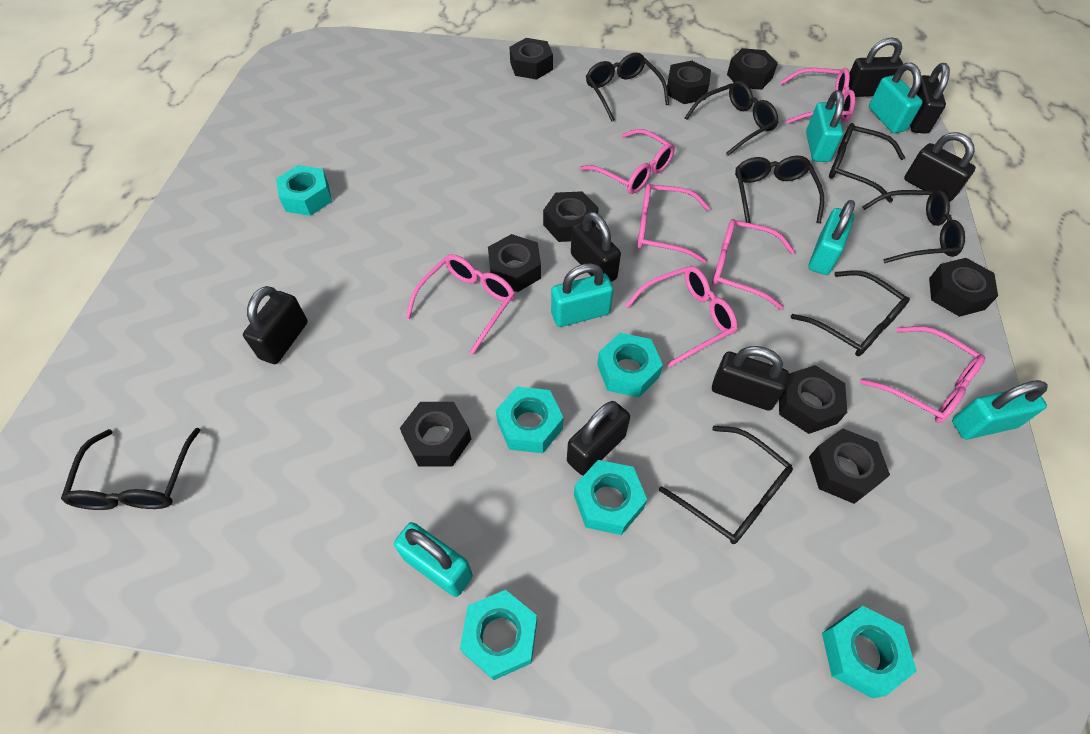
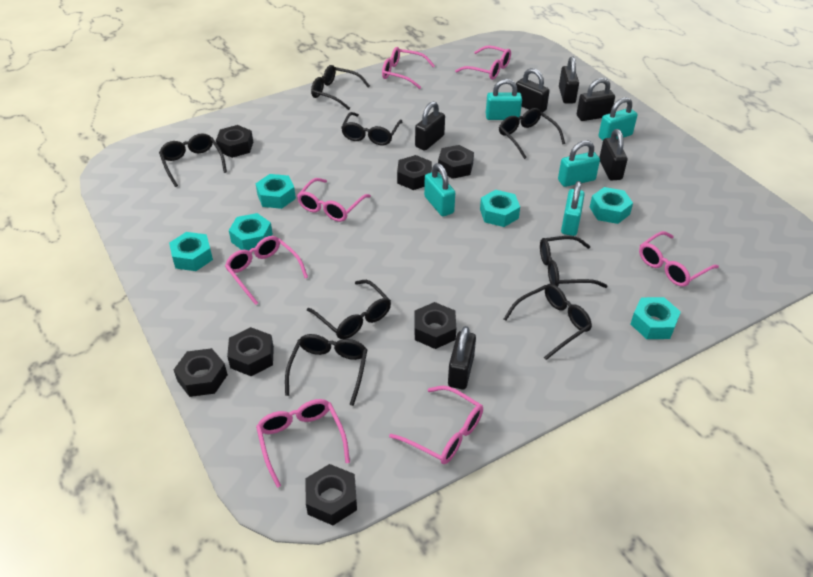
black nut: 9 -> 7
black padlock: 7 -> 6
turquoise padlock: 6 -> 5

